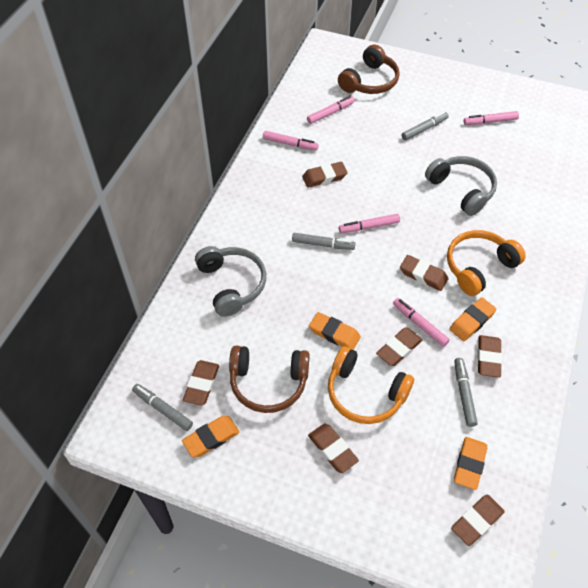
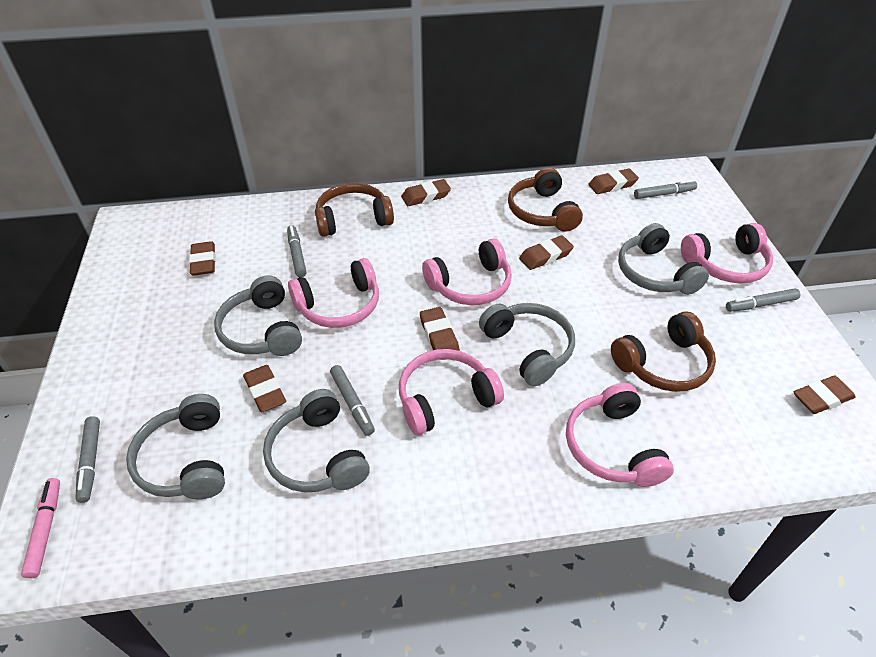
brown headphones: 2 -> 3
grey headphones: 2 -> 5
grey marker: 4 -> 5
orange eraser: 4 -> 0
orange headphones: 2 -> 0
pink headphones: 0 -> 5
pink marker: 5 -> 1

